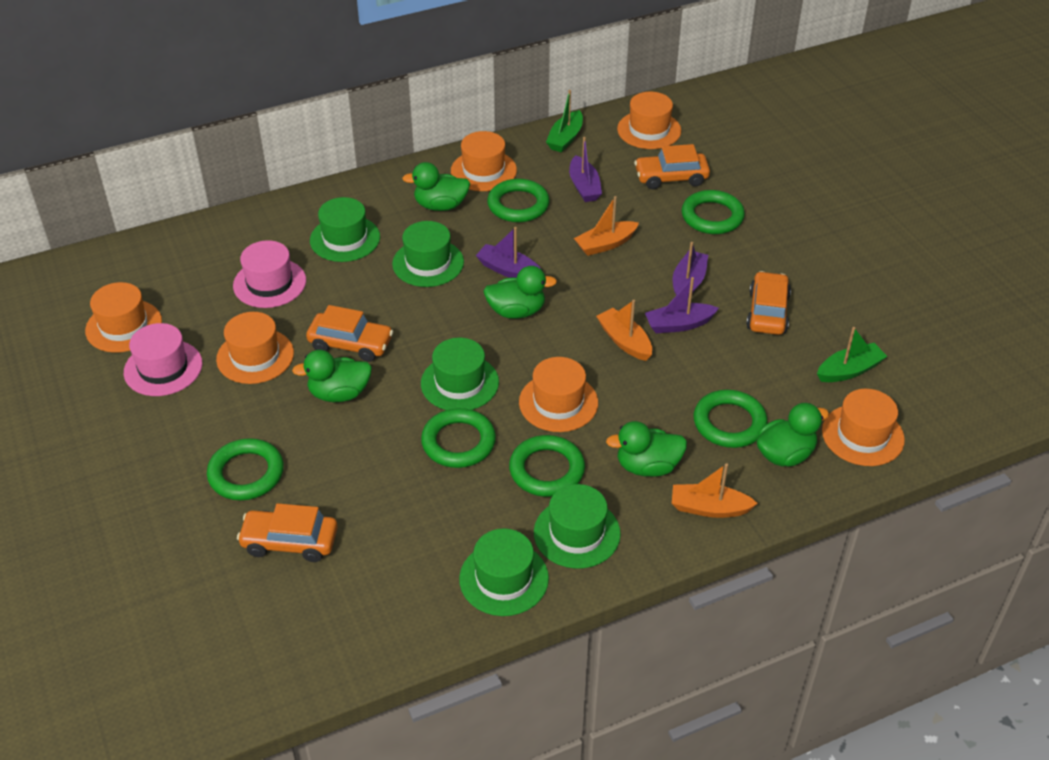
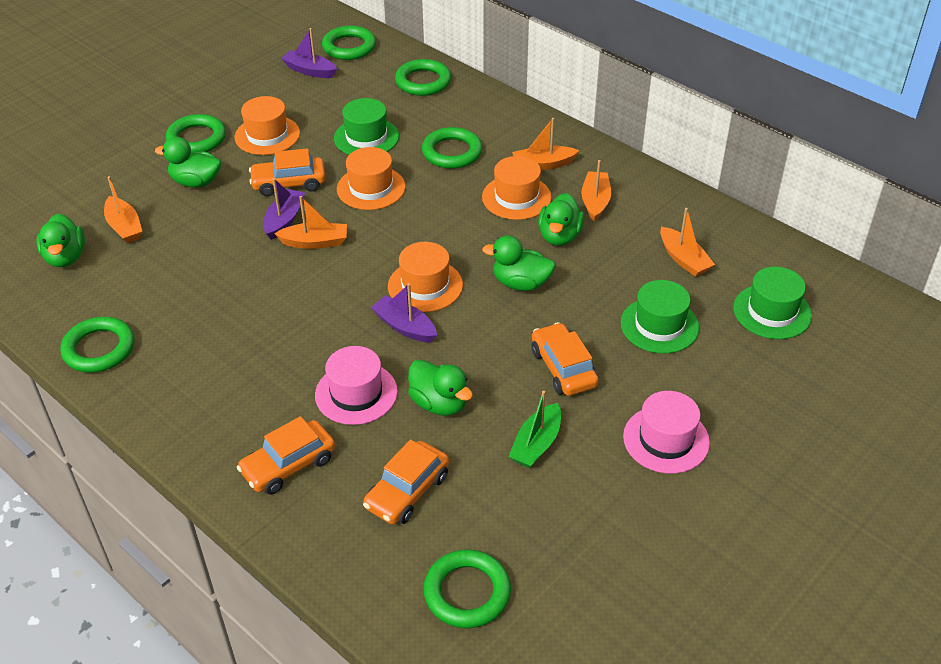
green boat: 2 -> 1
green hat: 5 -> 3
orange boat: 3 -> 5
orange hat: 6 -> 4
purple boat: 4 -> 3

